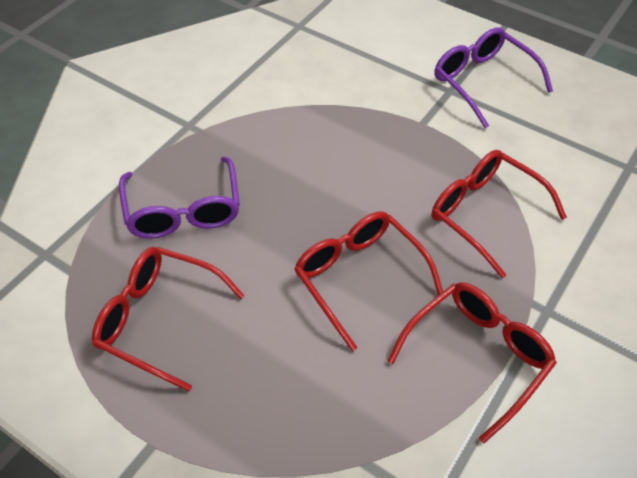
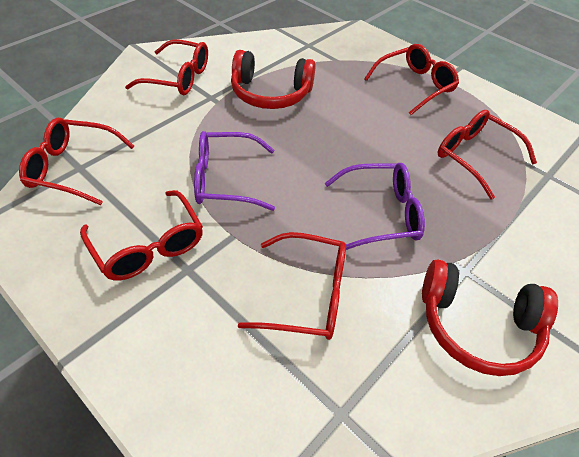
red glasses: 4 -> 6
red headphones: 0 -> 2

